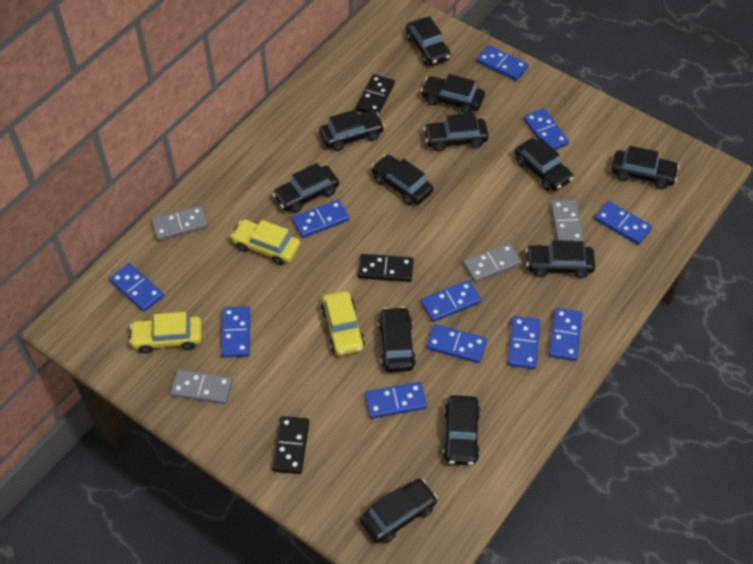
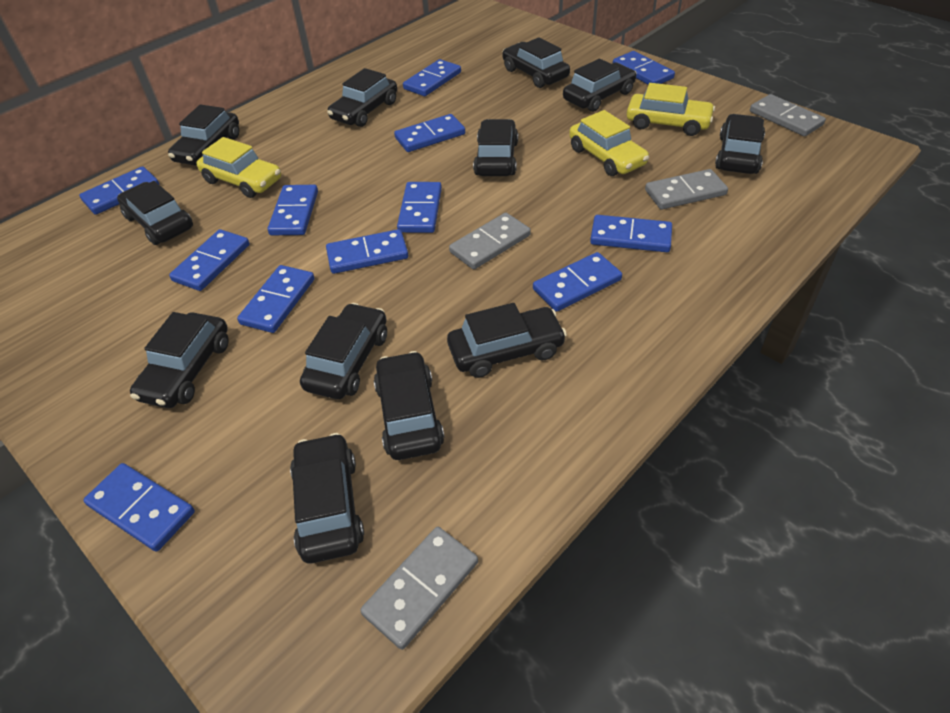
black domino: 3 -> 0
blue domino: 11 -> 12

